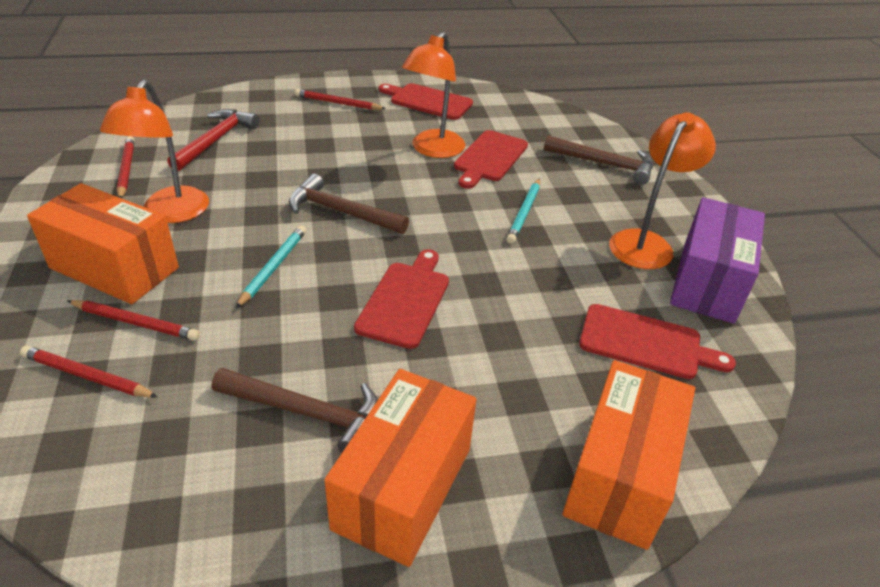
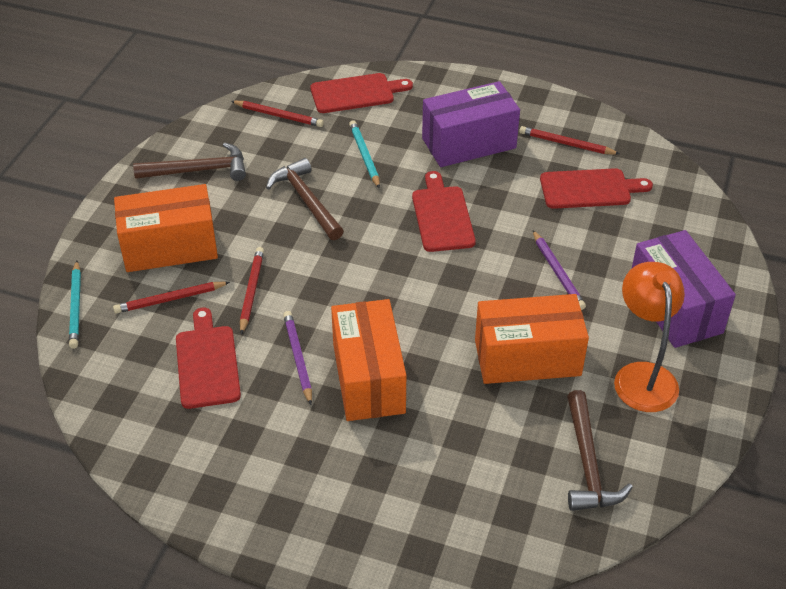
orange lamp: 3 -> 1
purple box: 1 -> 2
purple pencil: 0 -> 2
red hammer: 1 -> 0

